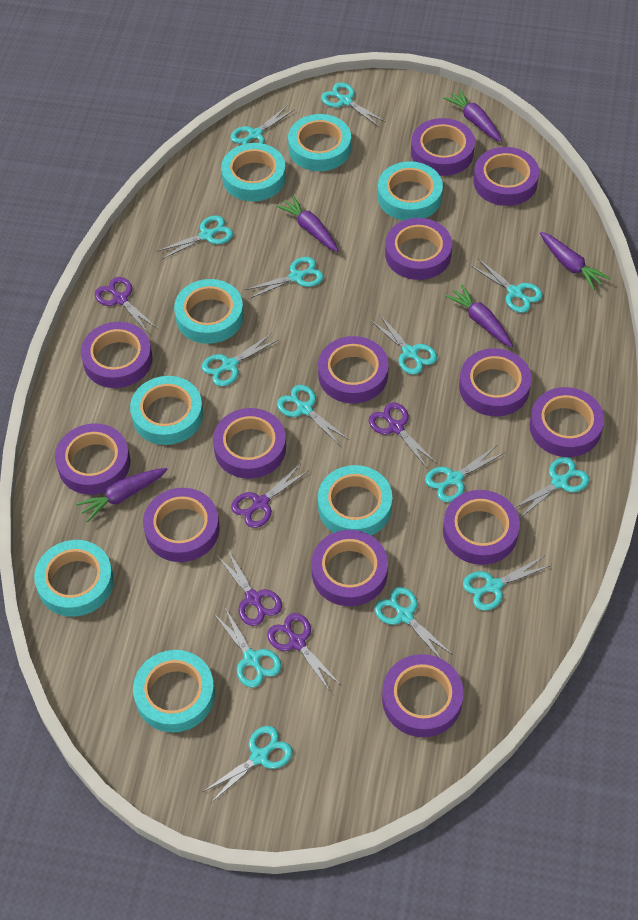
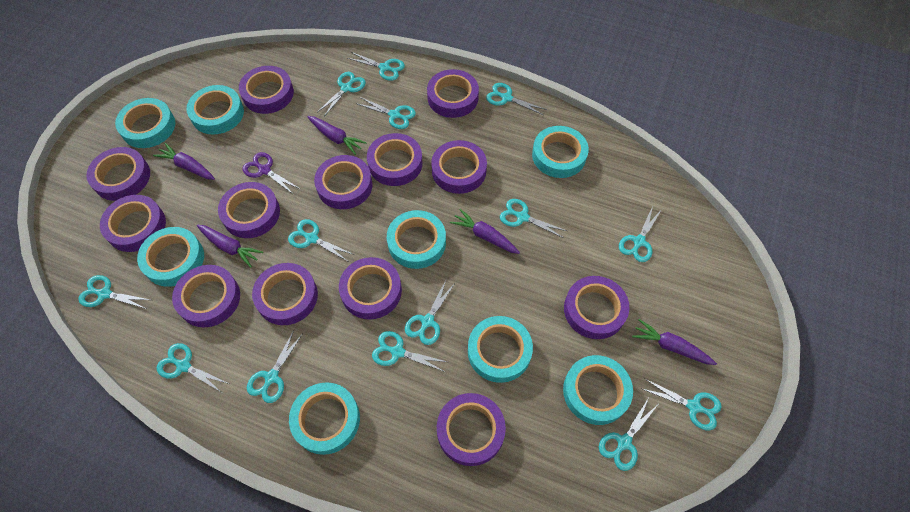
purple scissors: 5 -> 1

